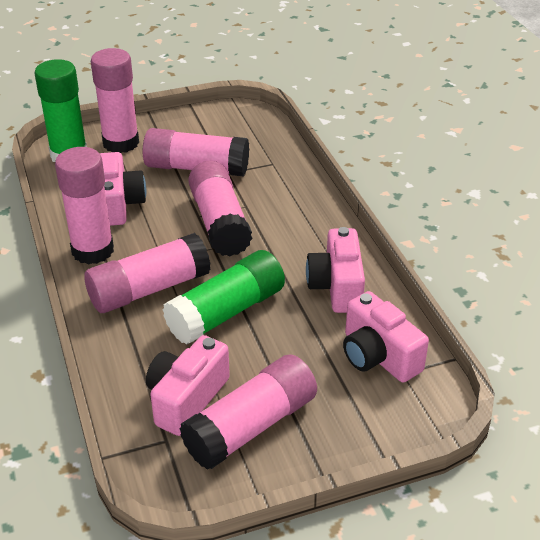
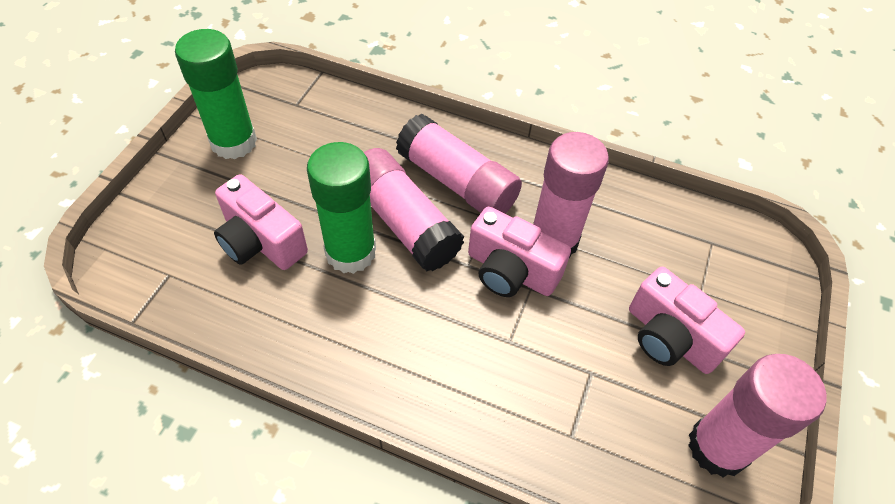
pink camera: 4 -> 3
pink glue stick: 6 -> 4

